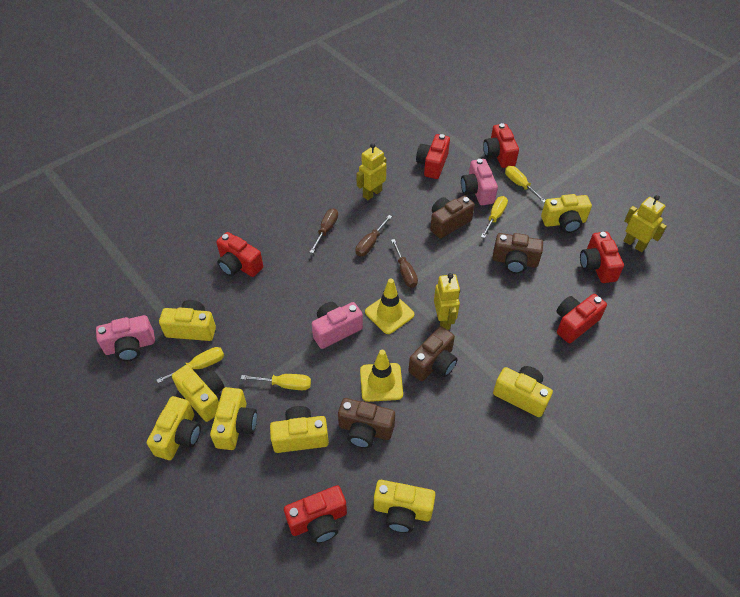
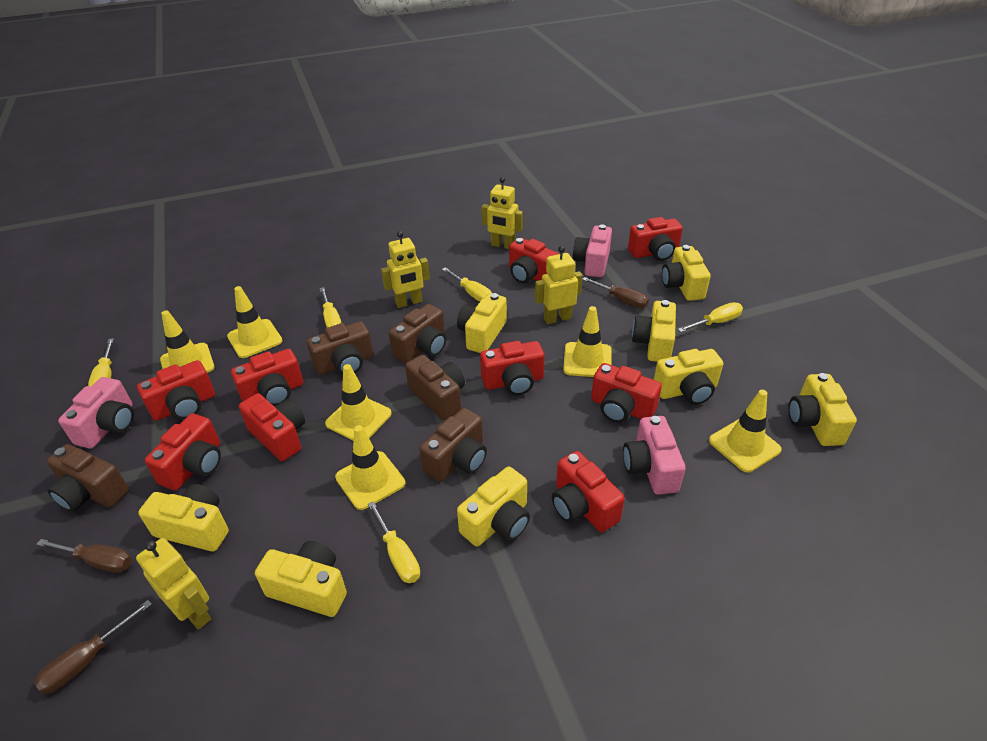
brown camera: 4 -> 5
red camera: 6 -> 9
yellow robot: 3 -> 4
yellow screwdriver: 4 -> 5
yellow traffic cone: 2 -> 6

